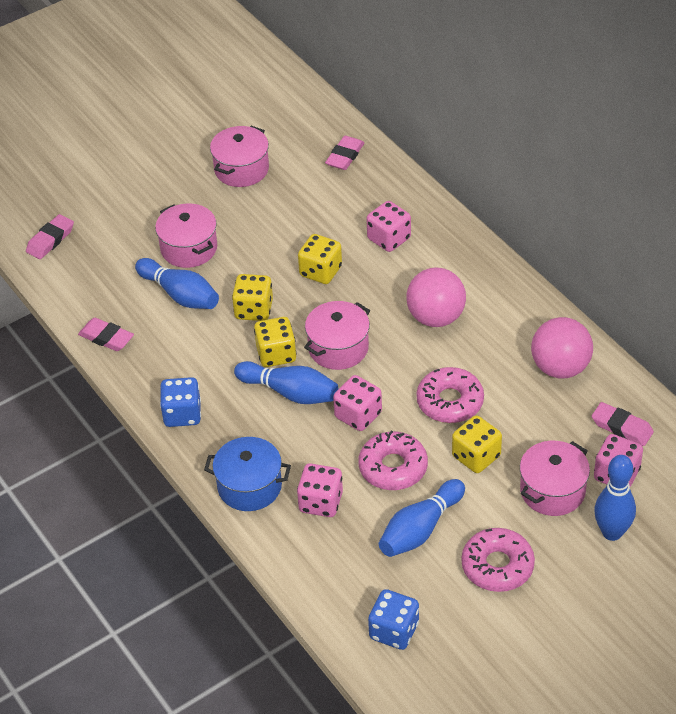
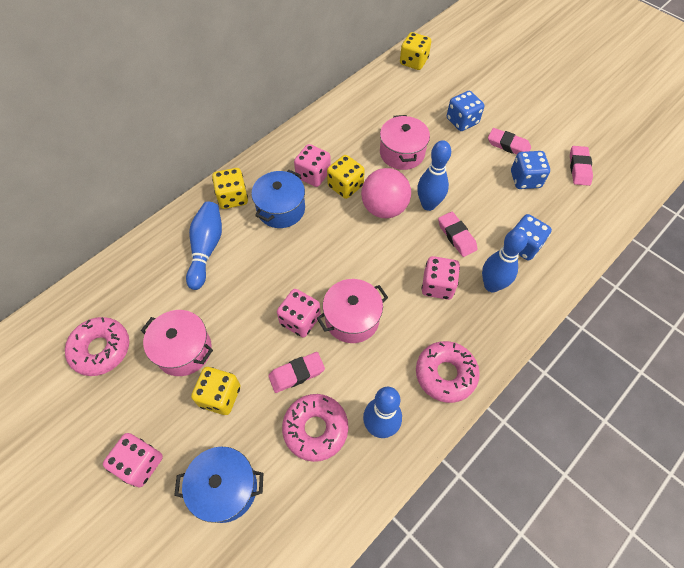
blue dice: 2 -> 3
blue pot: 1 -> 2
pink ball: 2 -> 1
pink pot: 4 -> 3

